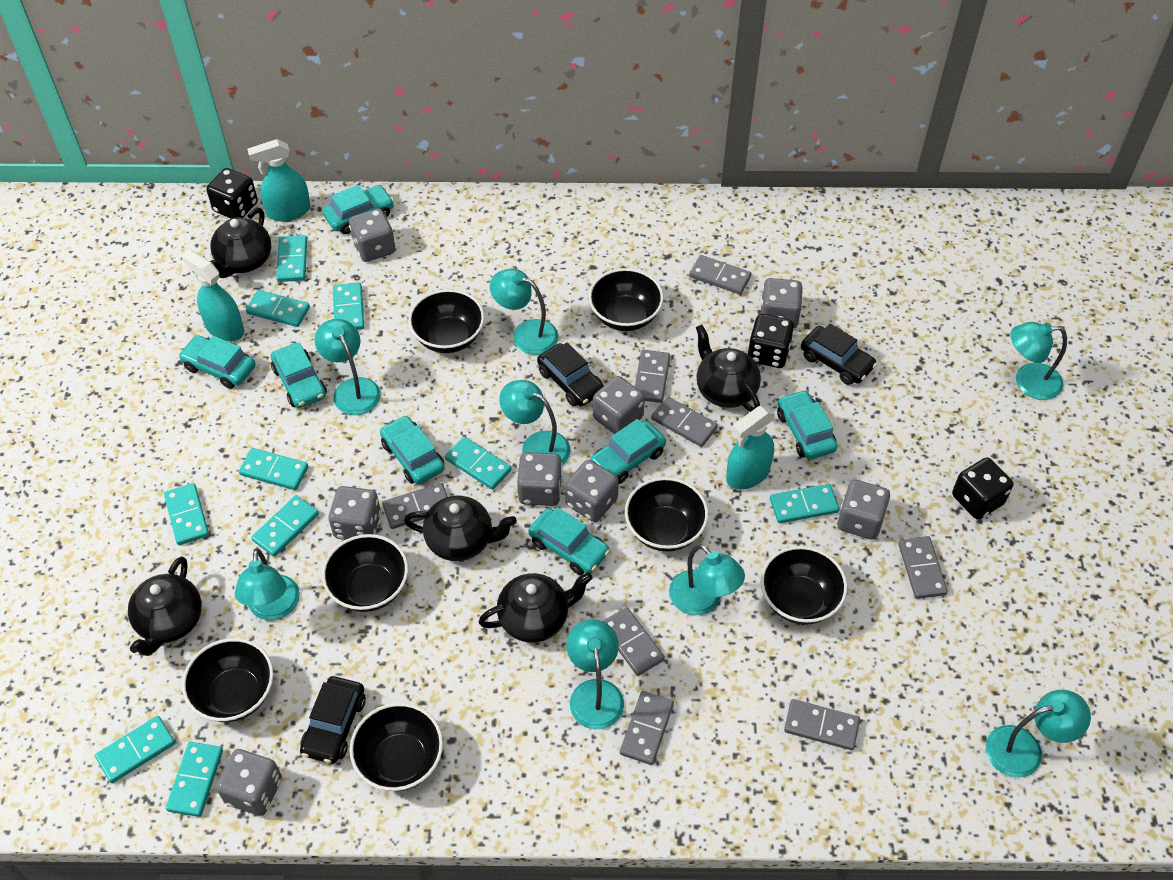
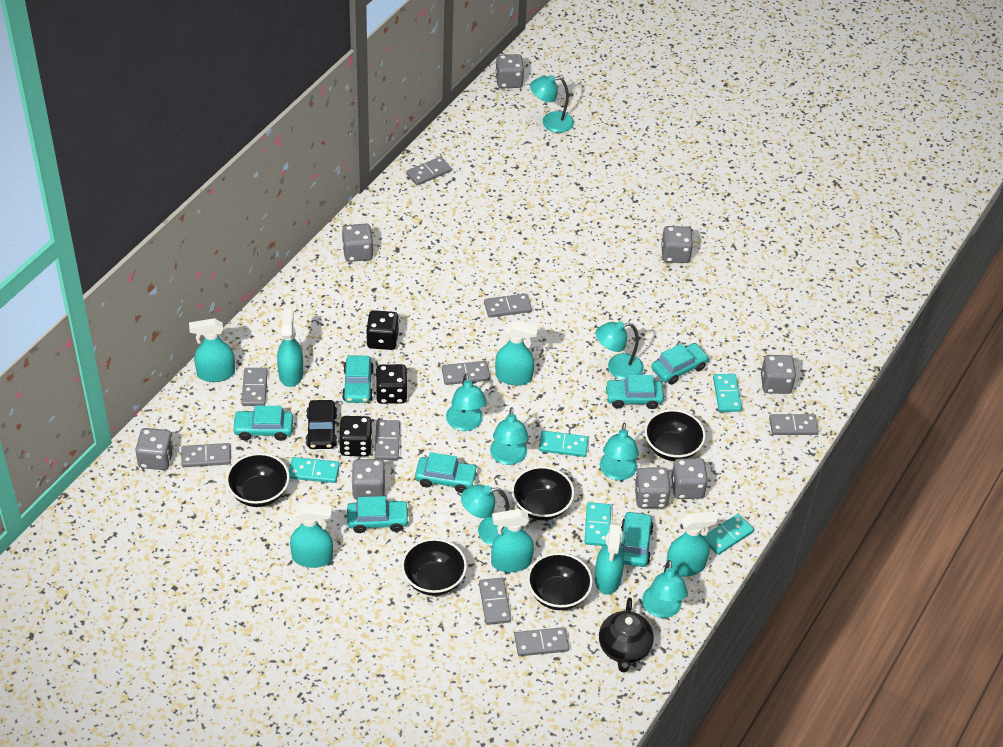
black bowl: 7 -> 5
black car: 3 -> 1
black teapot: 5 -> 1
grey domino: 8 -> 9
turquoise domino: 10 -> 5
turquoise lamp: 8 -> 7
turquoise spray bottle: 3 -> 7

